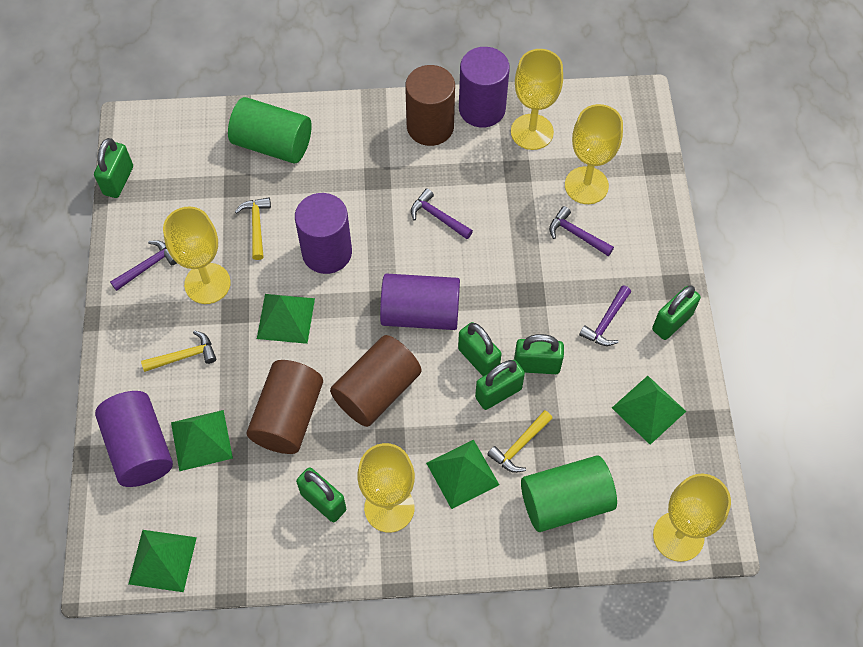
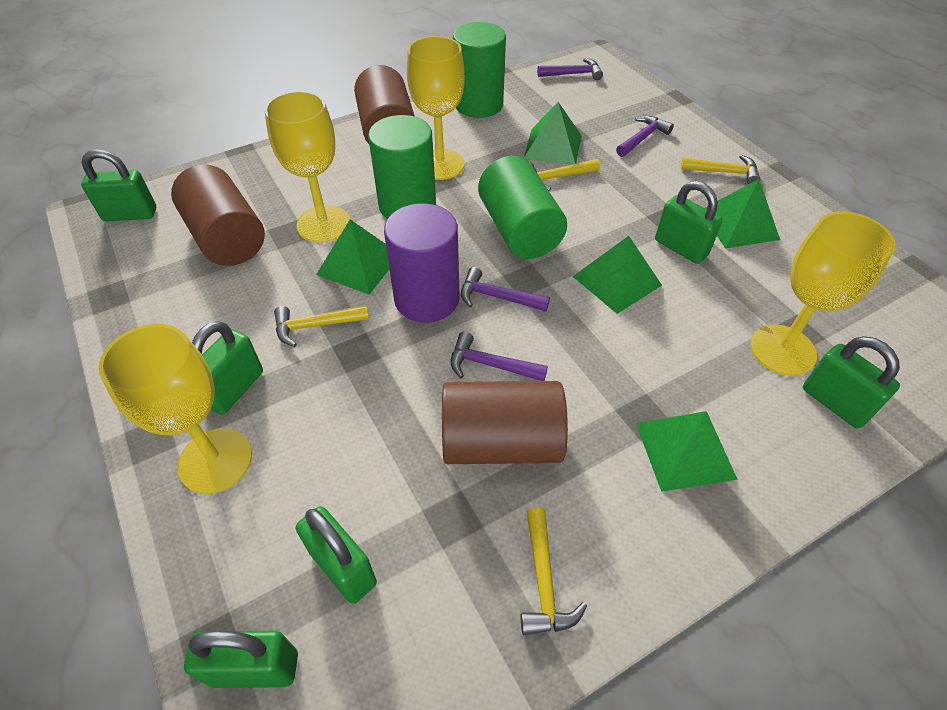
green cylinder: 2 -> 3
purple cylinder: 4 -> 1
yellow goblet: 5 -> 4
yellow hammer: 3 -> 4

